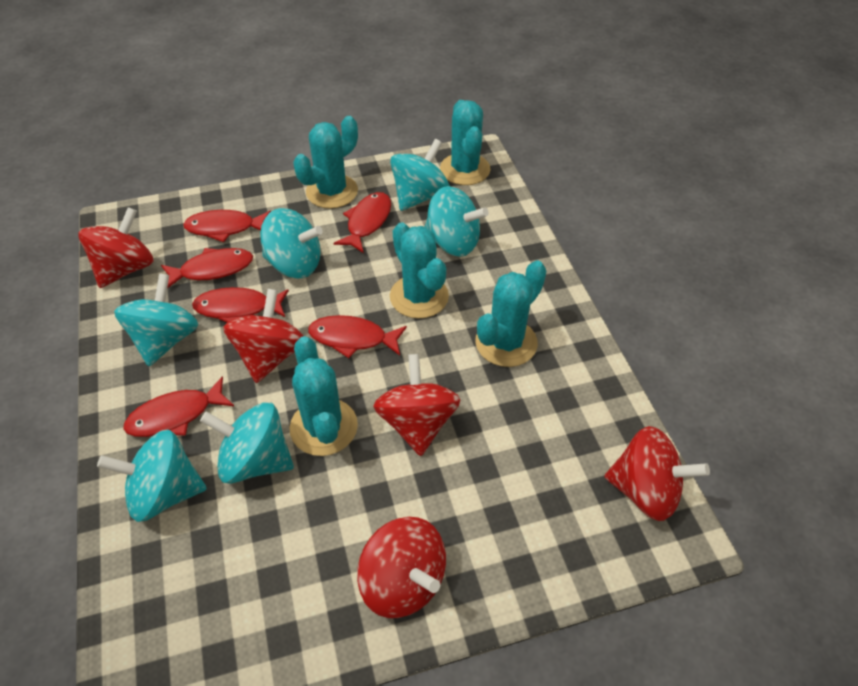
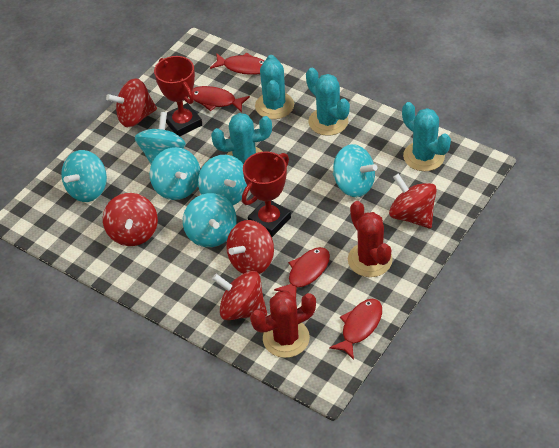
red cactus: 0 -> 2
red fish: 6 -> 4
red trophy: 0 -> 2
turquoise cactus: 5 -> 4

